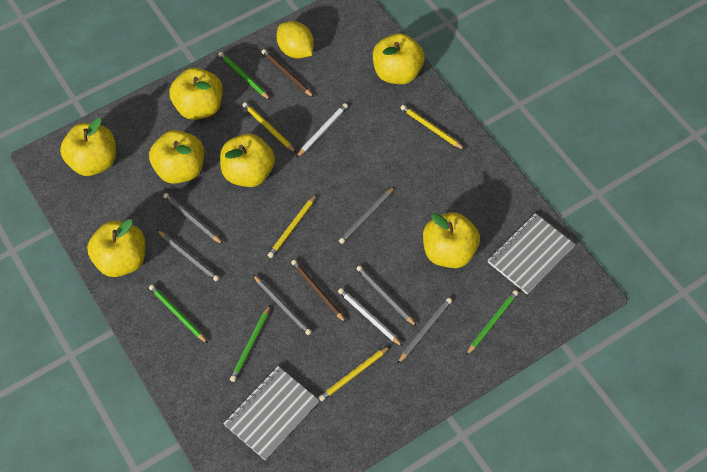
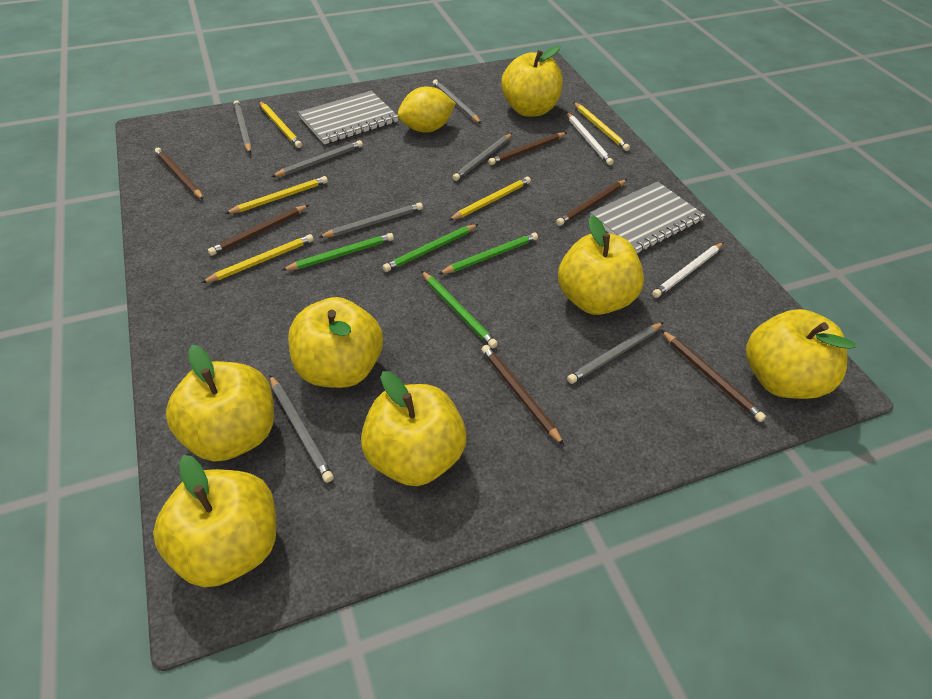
brown pencil: 2 -> 6
grey pencil: 6 -> 7
yellow pencil: 4 -> 5

